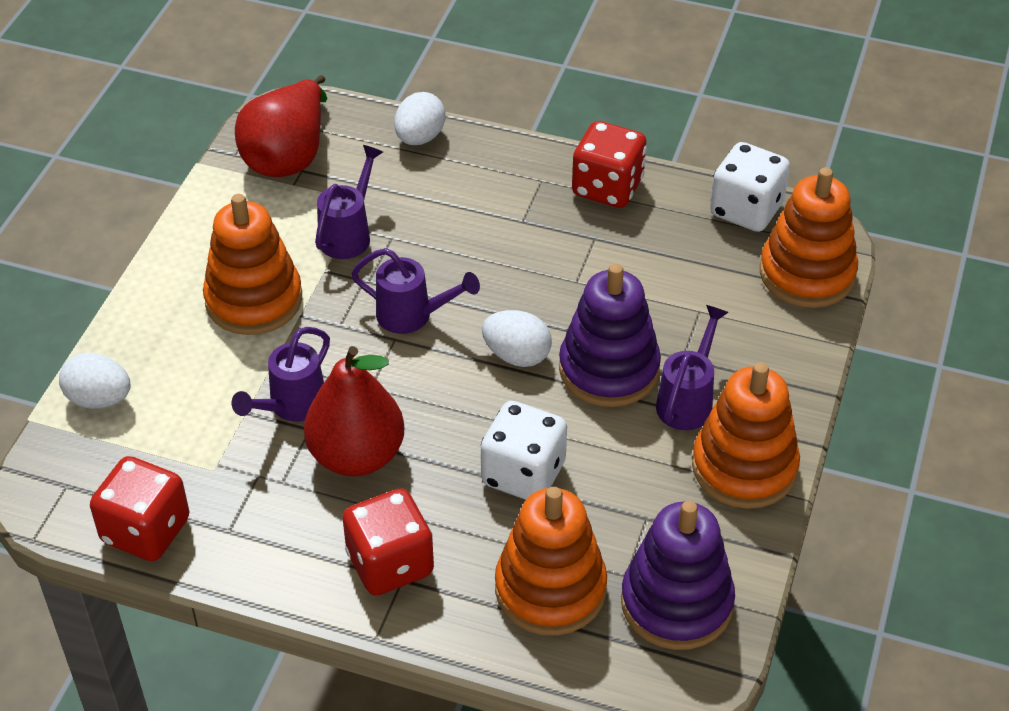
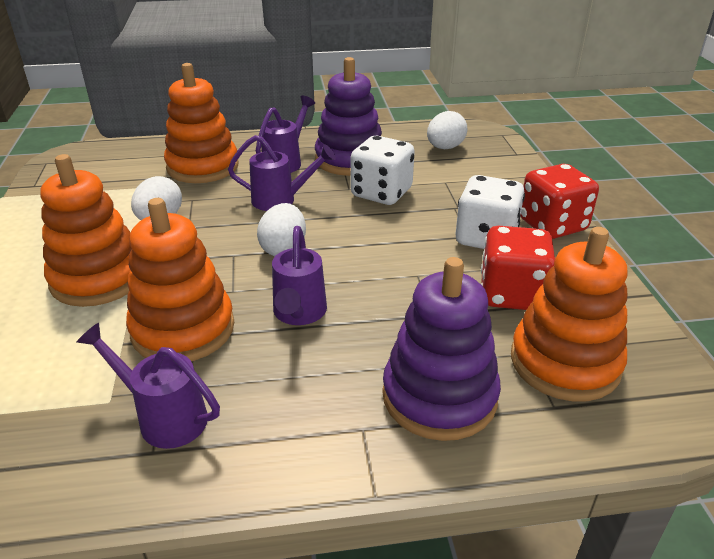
red dice: 3 -> 2
red pear: 2 -> 0

